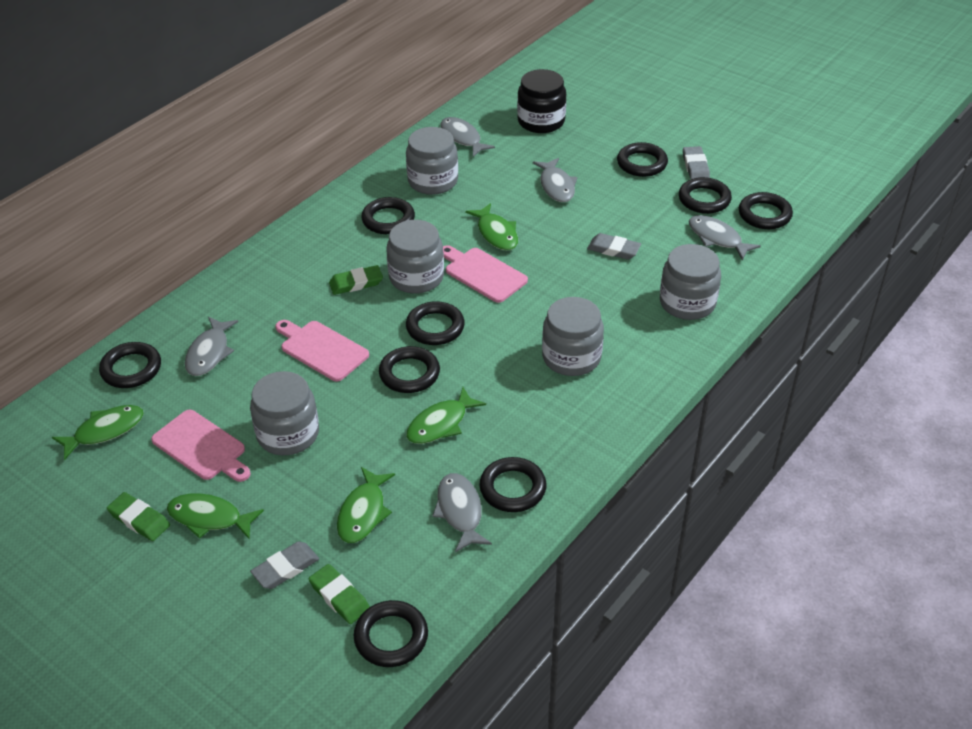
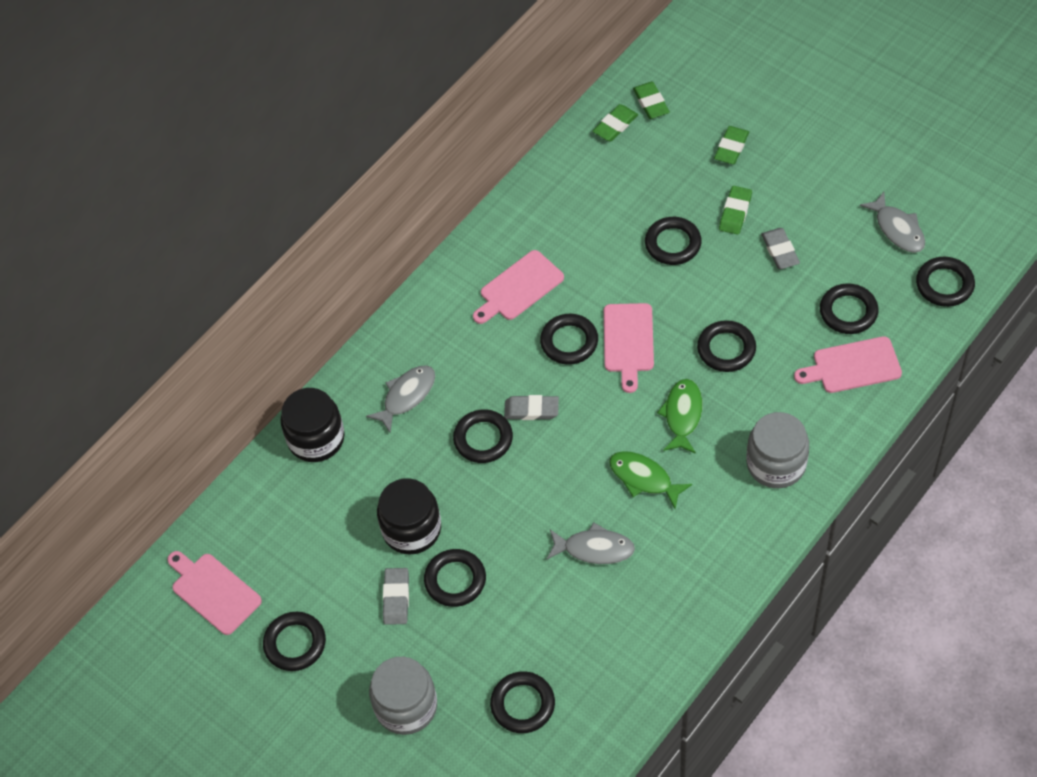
black jar: 1 -> 2
green eraser: 3 -> 4
green fish: 5 -> 2
grey fish: 5 -> 3
grey jar: 5 -> 2
pink cutting board: 3 -> 4

